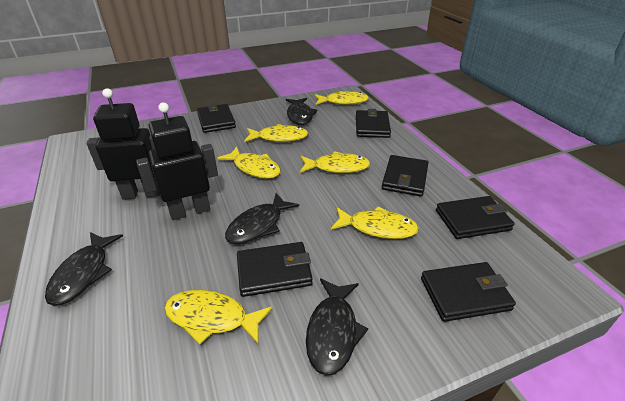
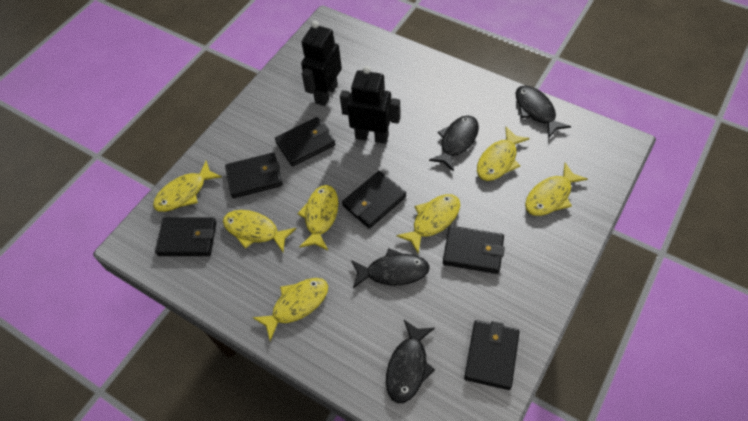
yellow fish: 6 -> 7

